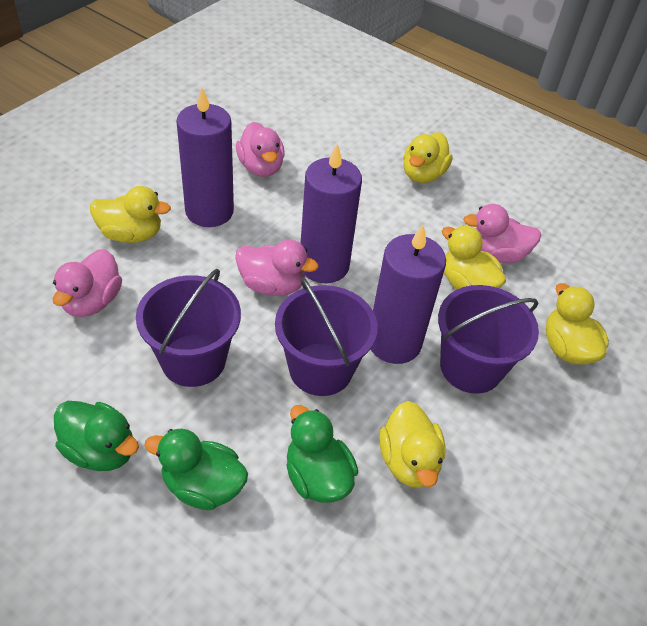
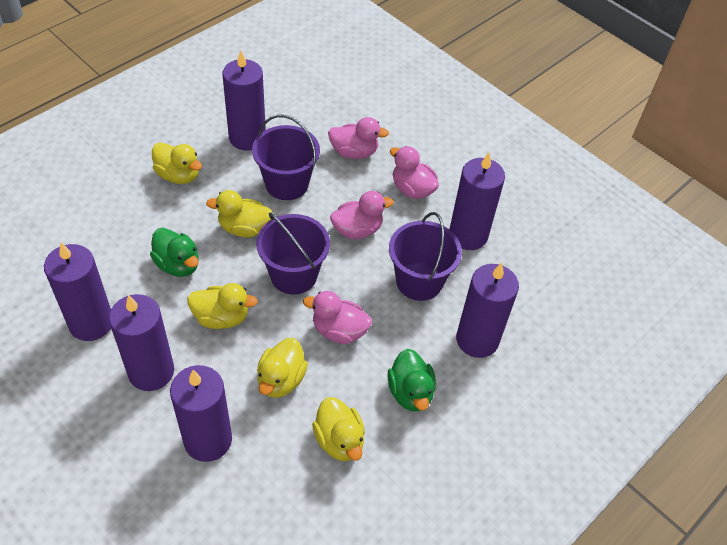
green duck: 3 -> 2
purple candle: 3 -> 6

